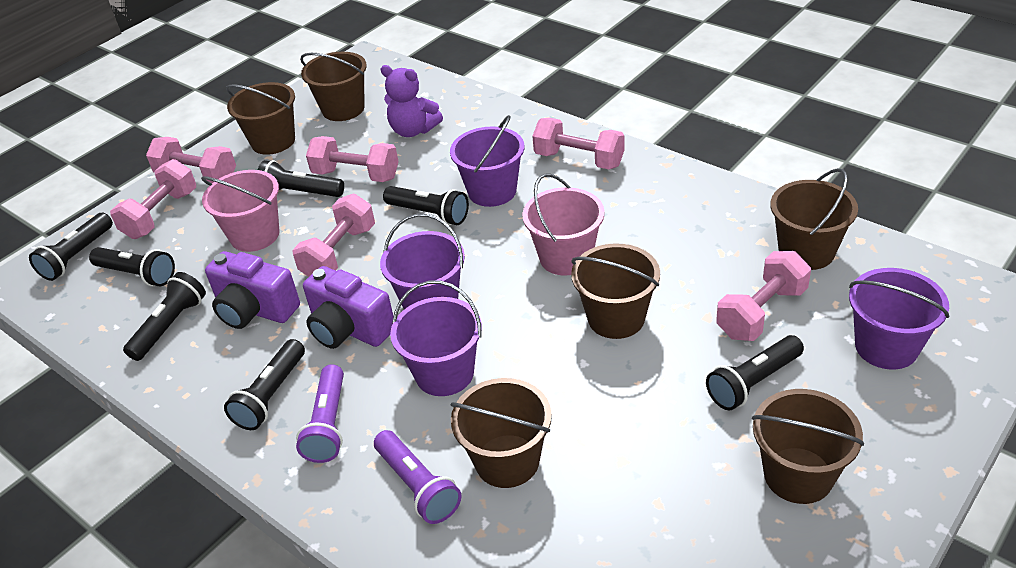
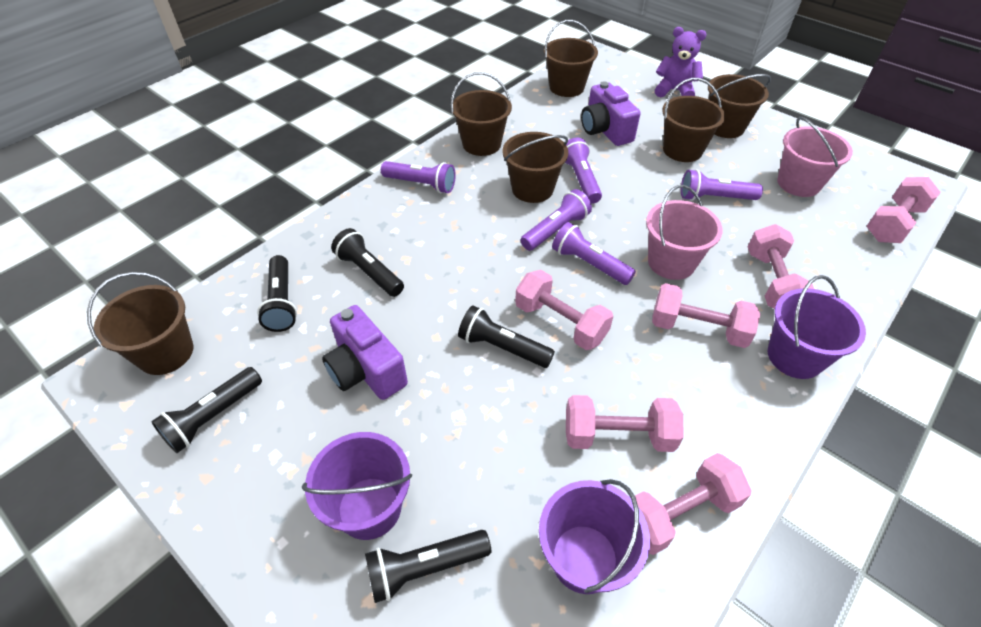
black flashlight: 7 -> 5
purple bucket: 4 -> 3
purple flashlight: 2 -> 5

